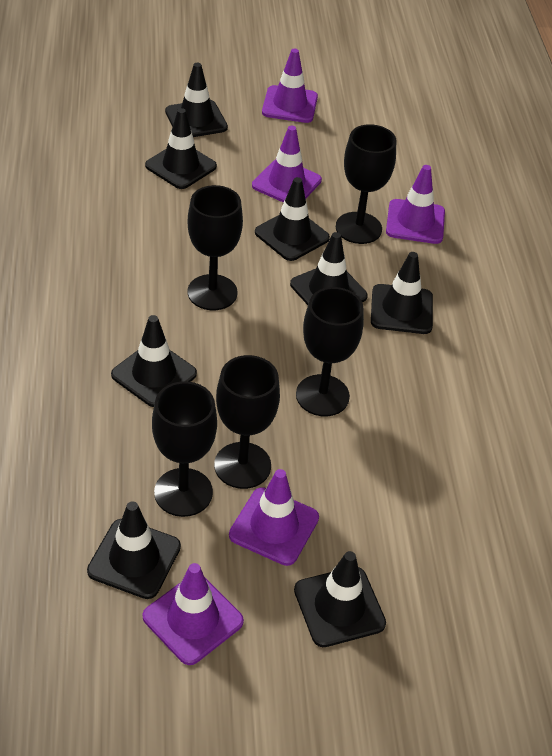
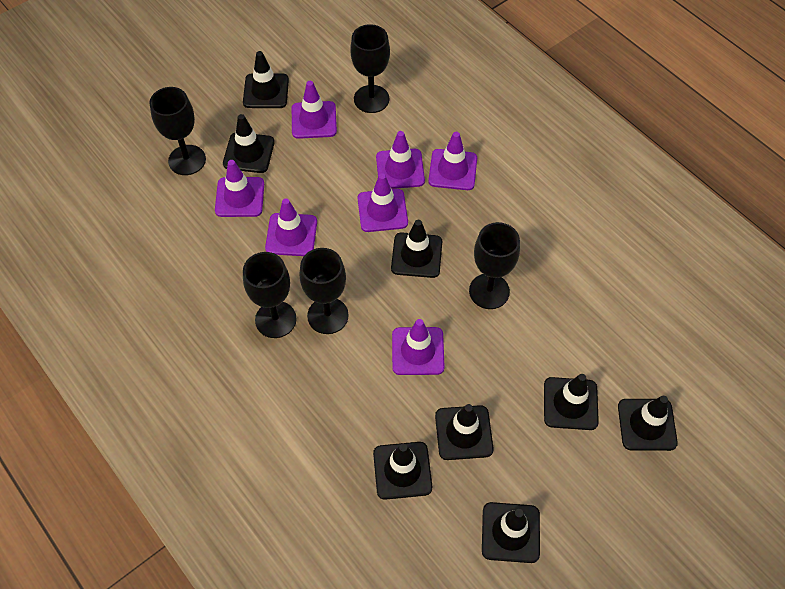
purple traffic cone: 5 -> 7

